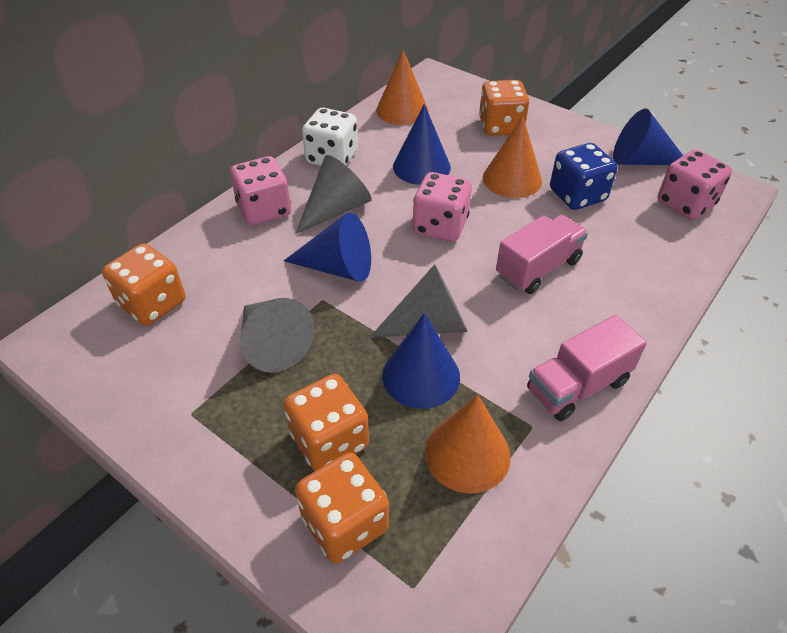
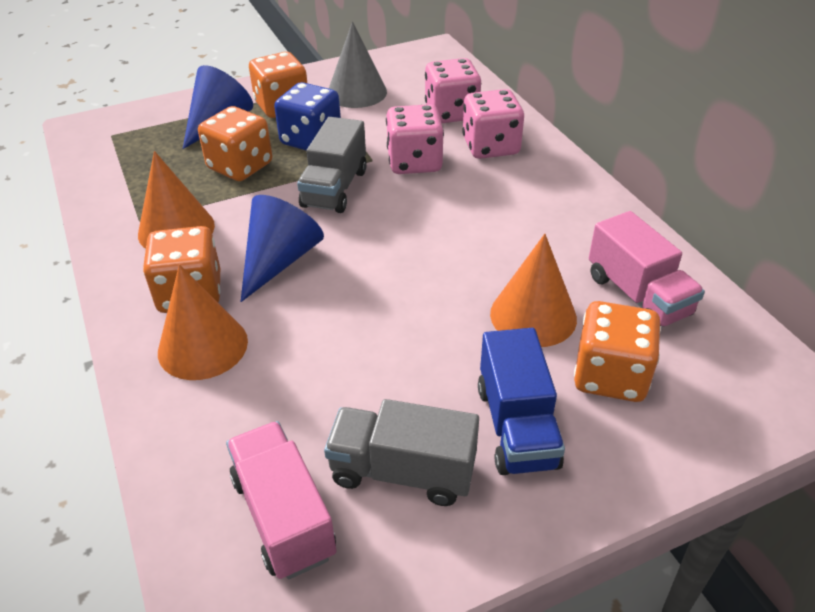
blue cone: 4 -> 2
blue truck: 0 -> 1
grey cone: 3 -> 1
grey truck: 0 -> 2
white dice: 1 -> 0

